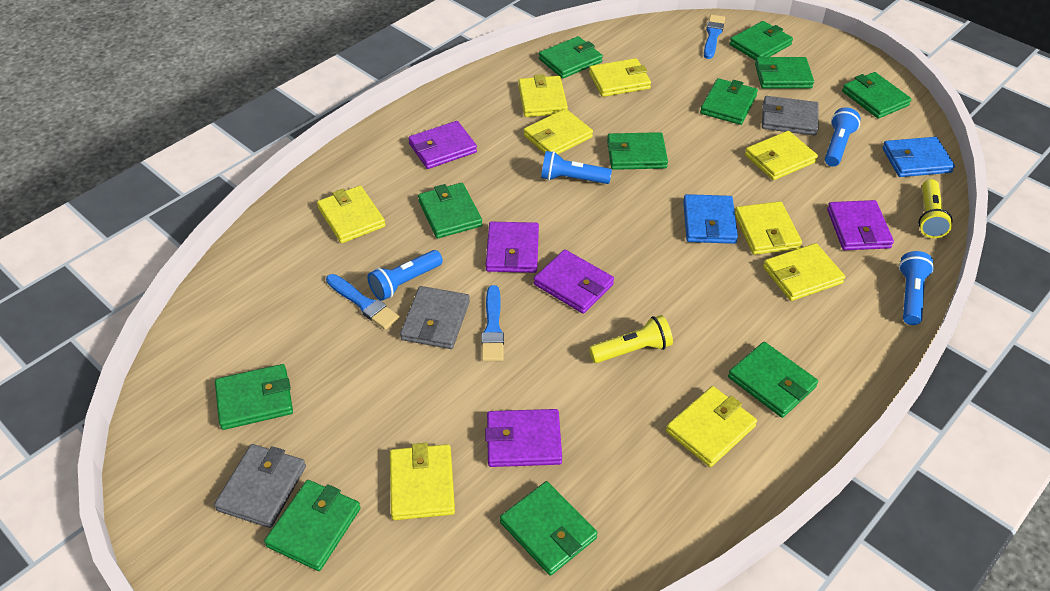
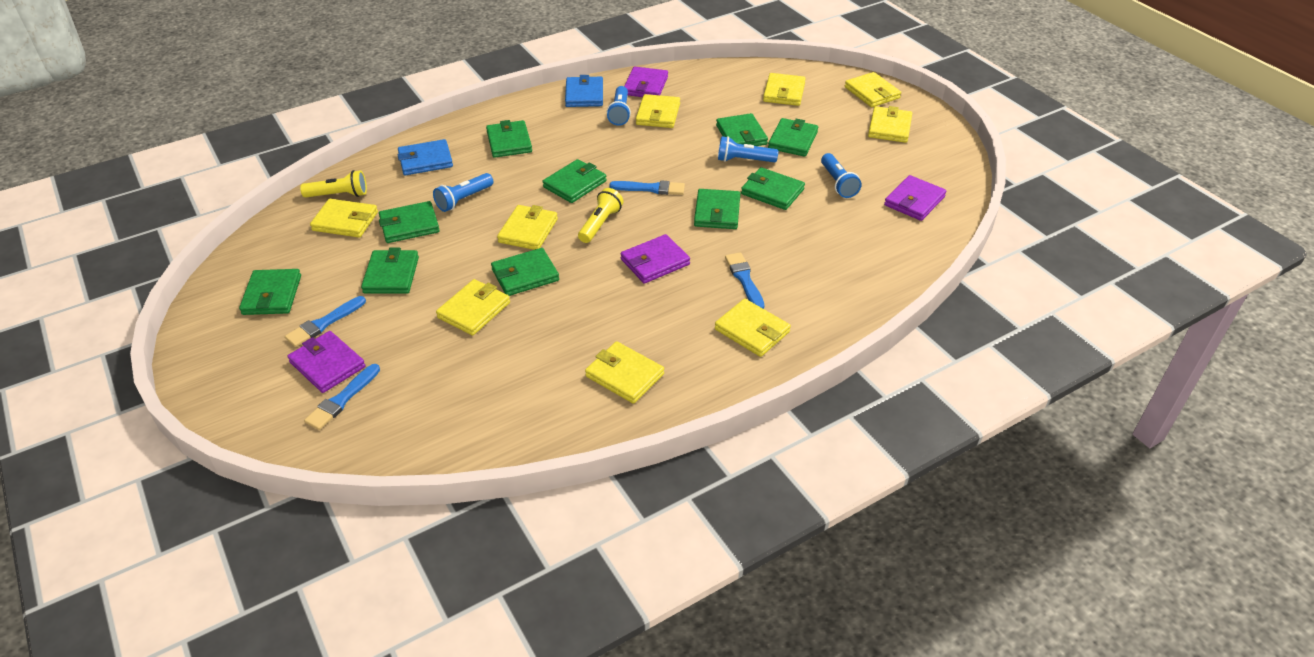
blue brush: 3 -> 4
green wallet: 11 -> 10
grey wallet: 3 -> 0
purple wallet: 5 -> 4

